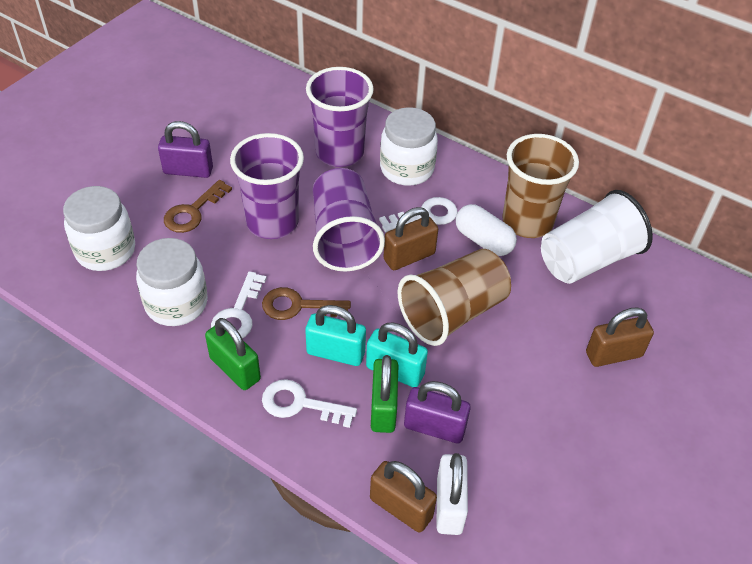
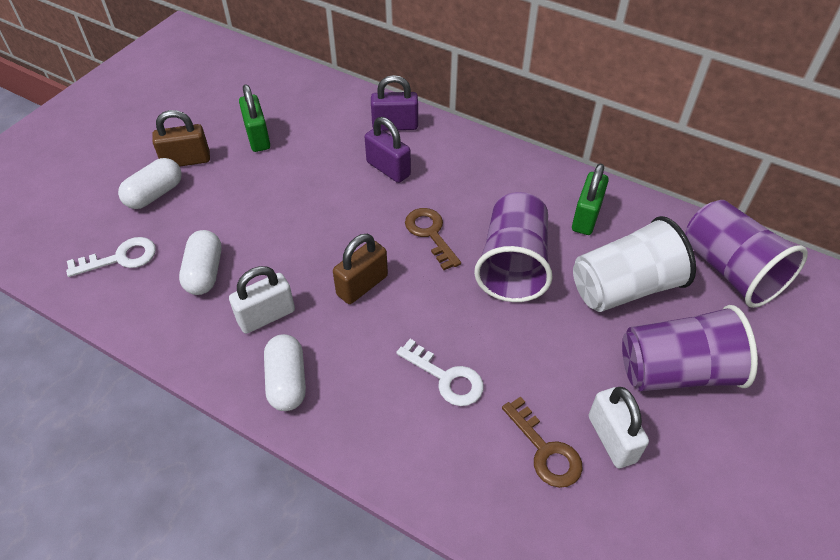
brown cup: 2 -> 0
brown padlock: 3 -> 2
turquoise padlock: 2 -> 0
white capsule: 1 -> 3
white jar: 3 -> 0
white key: 3 -> 2
white padlock: 1 -> 2

